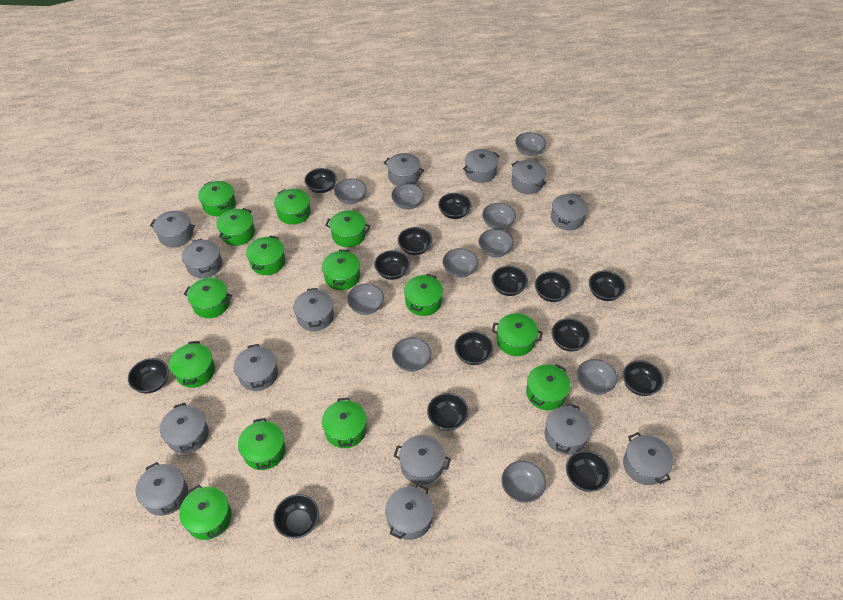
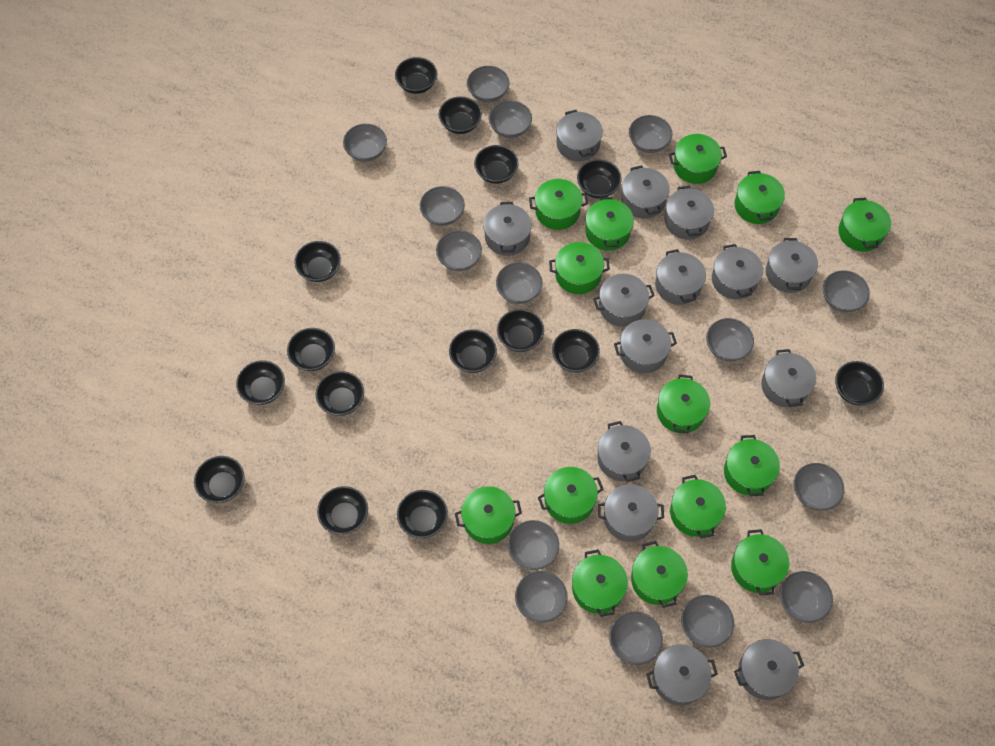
black bowl: 14 -> 15
grey bowl: 10 -> 15

